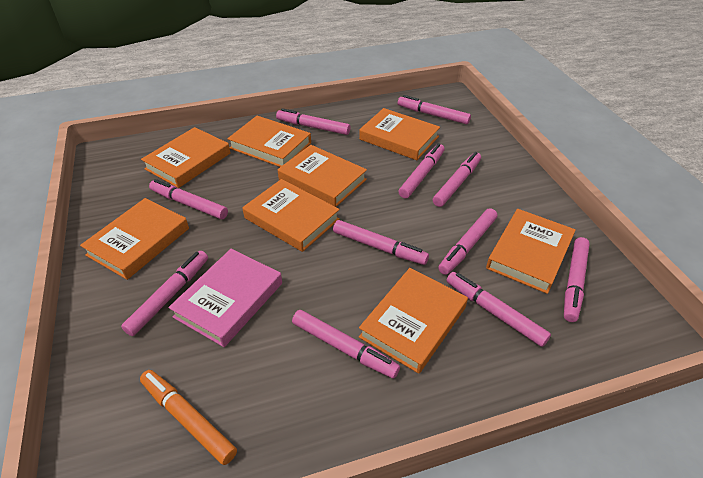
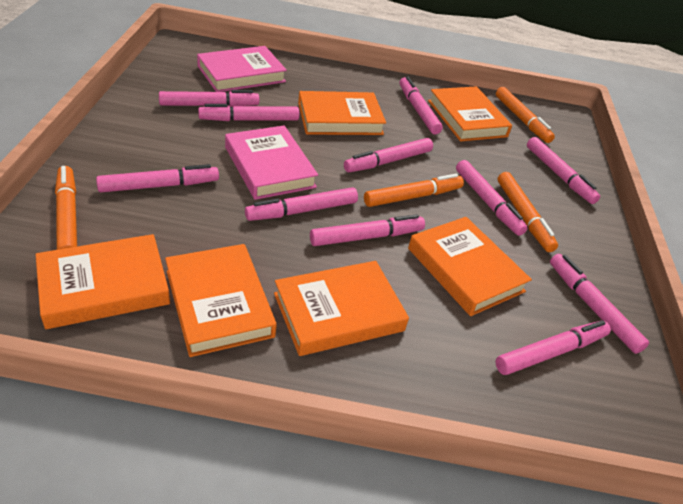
orange book: 8 -> 6
orange marker: 1 -> 4
pink book: 1 -> 2

